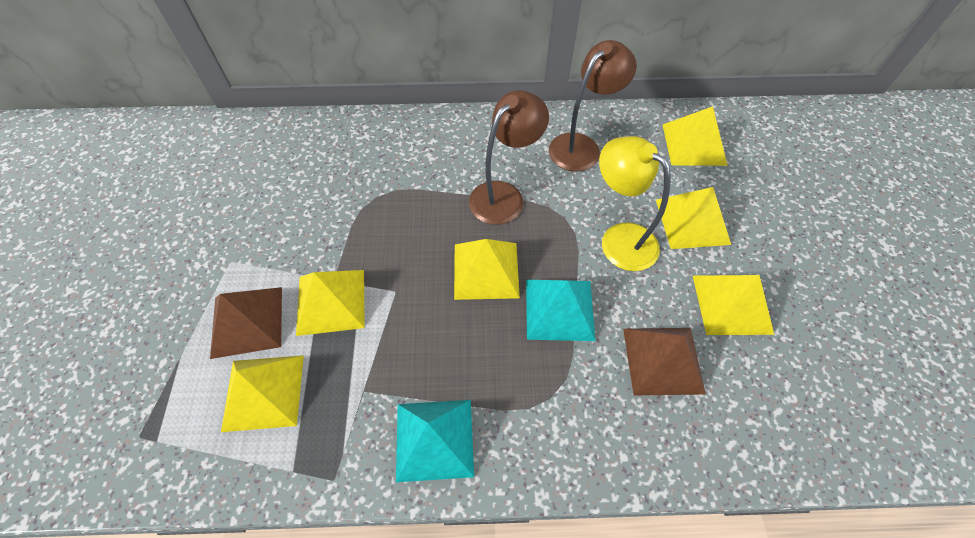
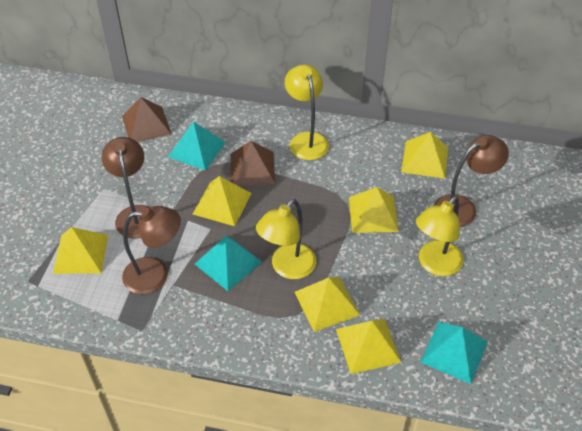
brown lamp: 2 -> 3
turquoise pyramid: 2 -> 3
yellow lamp: 1 -> 3

